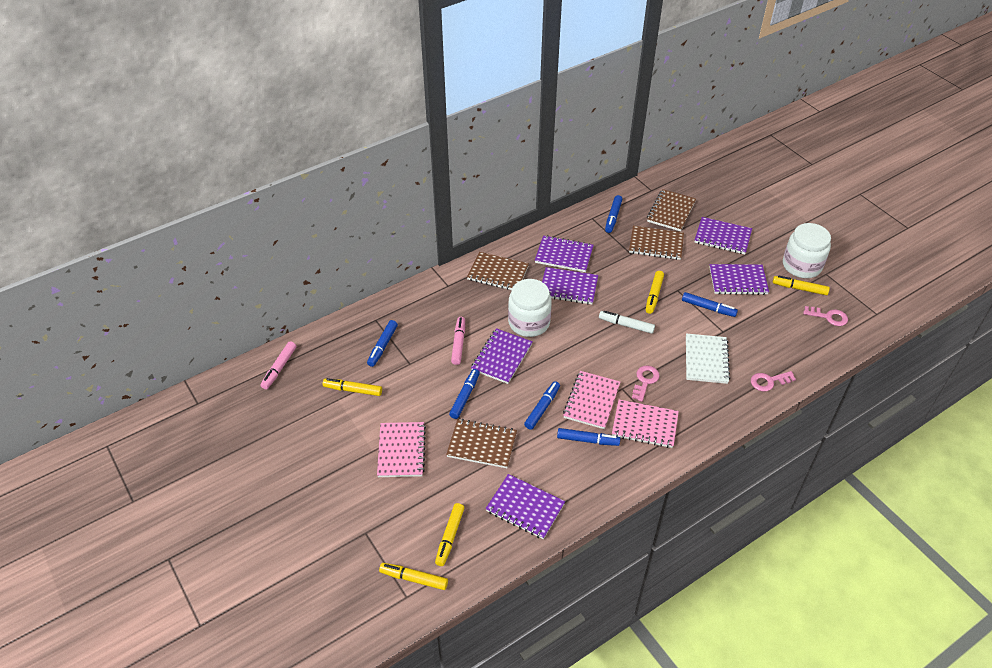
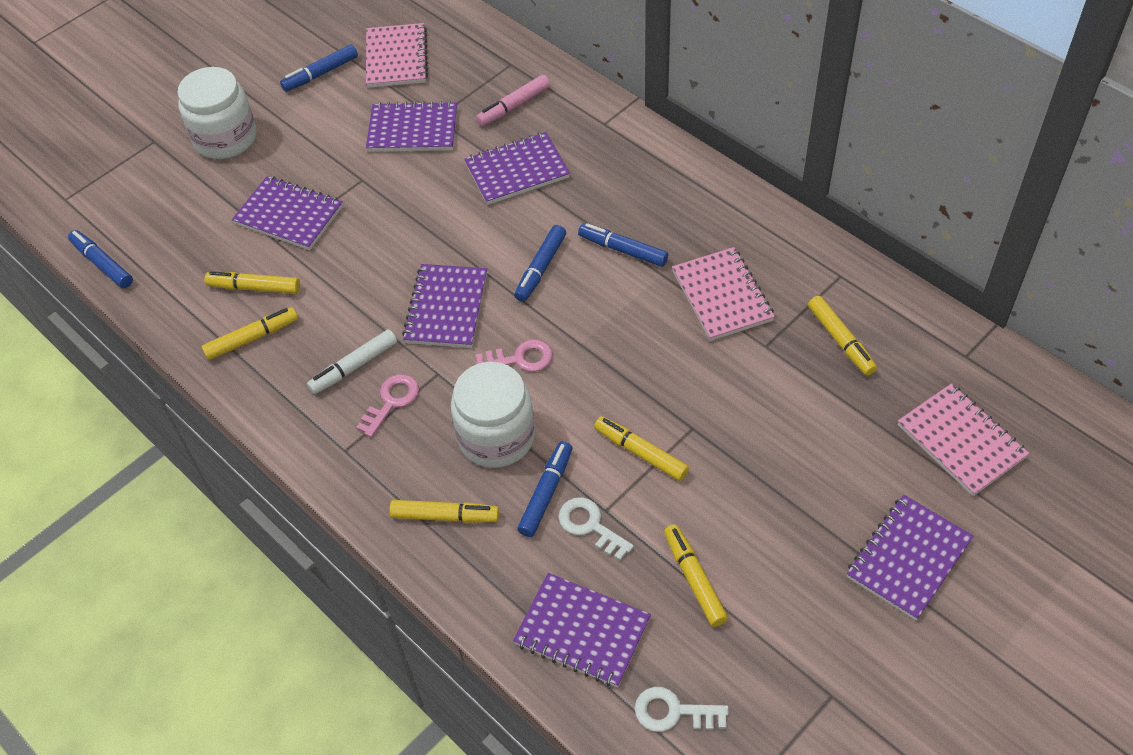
blue marker: 6 -> 5
brown notebook: 4 -> 0
pink key: 3 -> 2
pink marker: 2 -> 1
white key: 0 -> 2
white notebook: 1 -> 0
yellow marker: 5 -> 6

